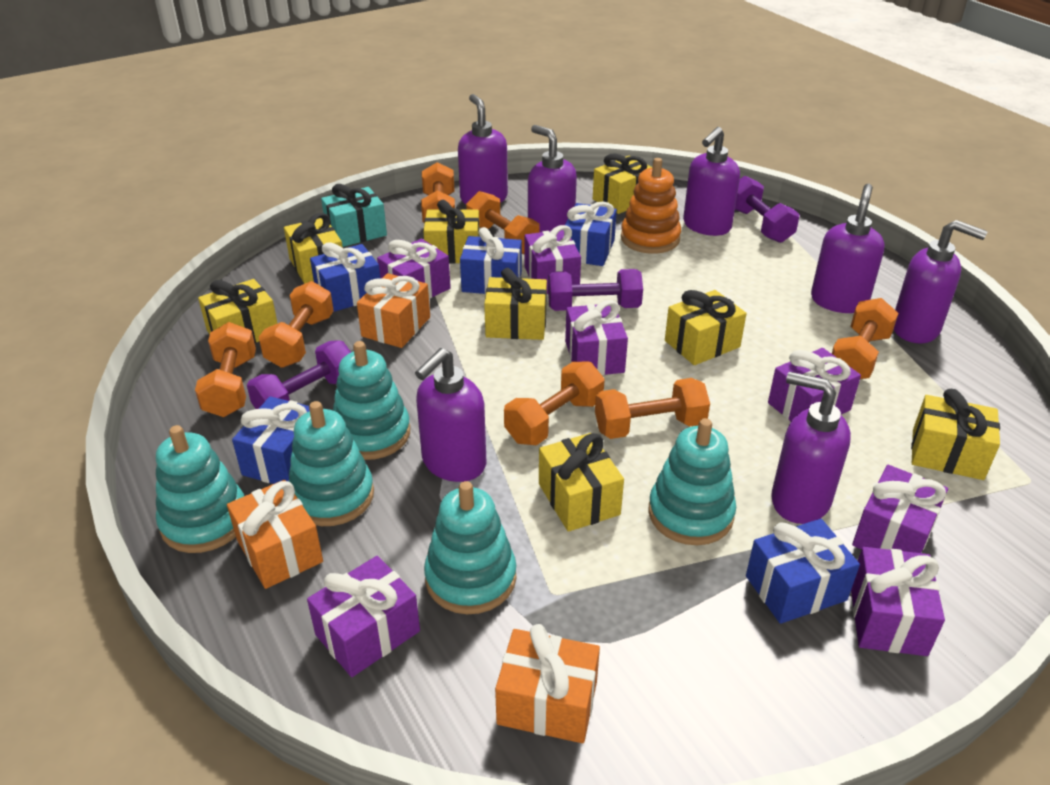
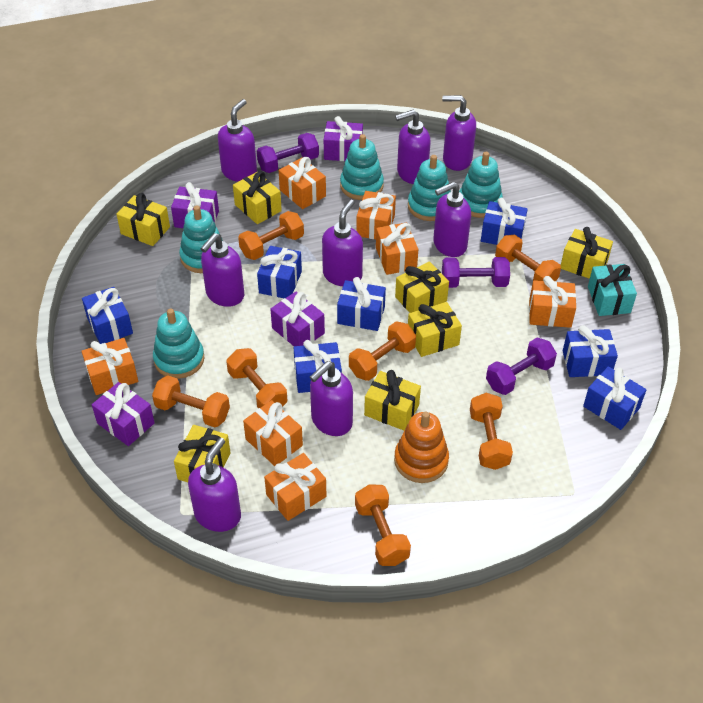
blue gift: 5 -> 7
orange gift: 3 -> 7
purple gift: 7 -> 4
purple soap dispenser: 7 -> 8
yellow gift: 8 -> 7

